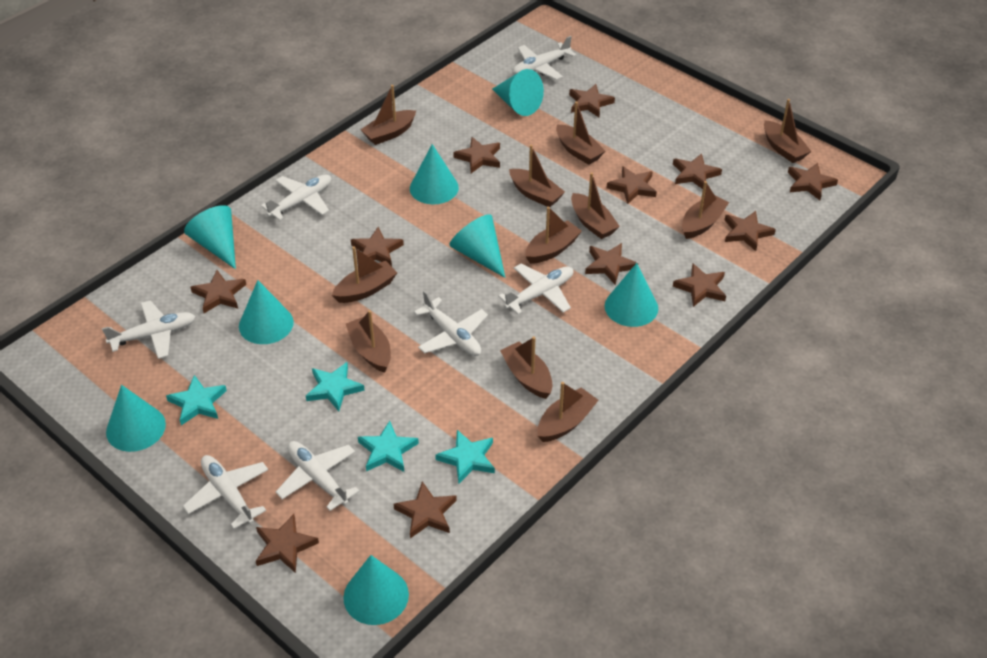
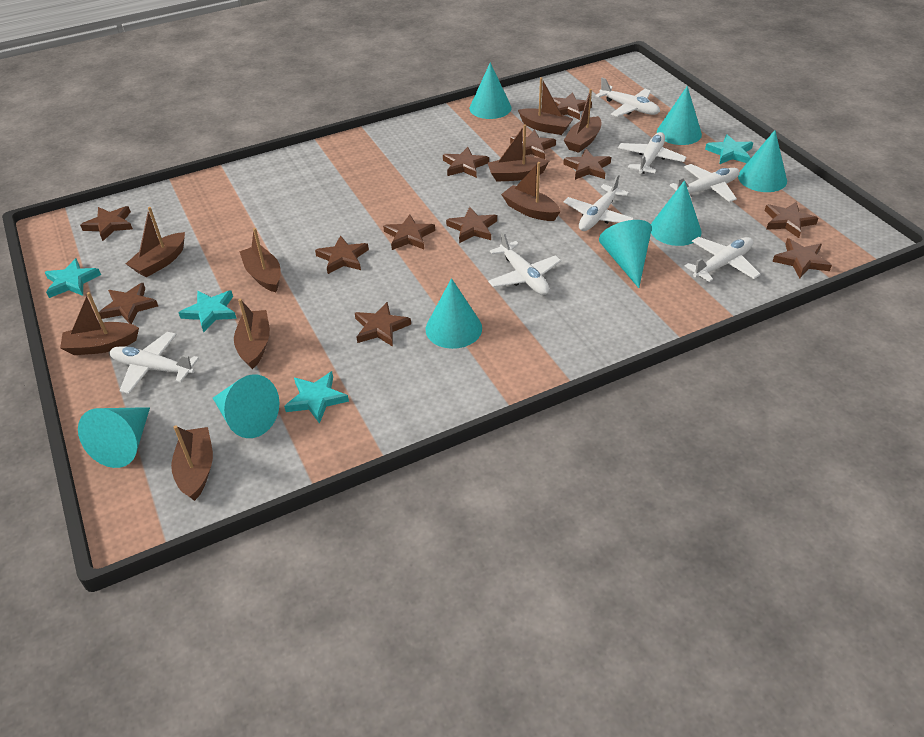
brown boat: 11 -> 9

